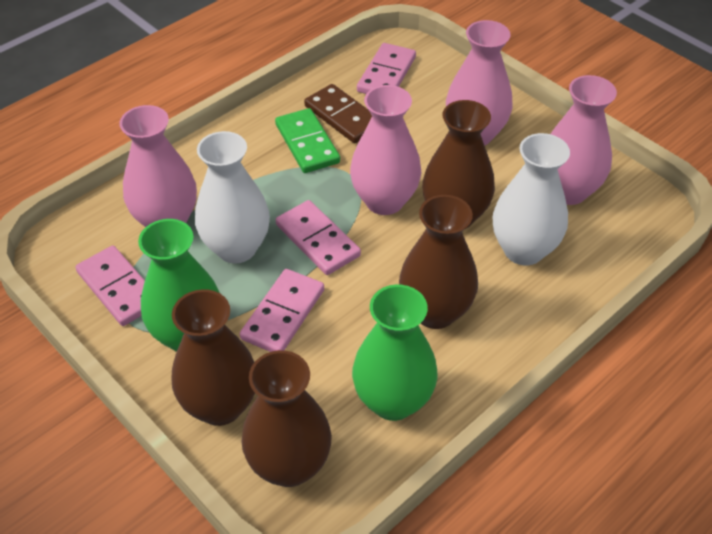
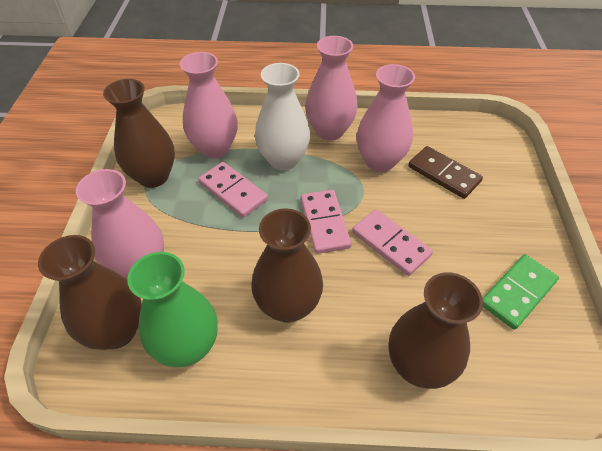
green vase: 2 -> 1
pink domino: 4 -> 3
white vase: 2 -> 1

